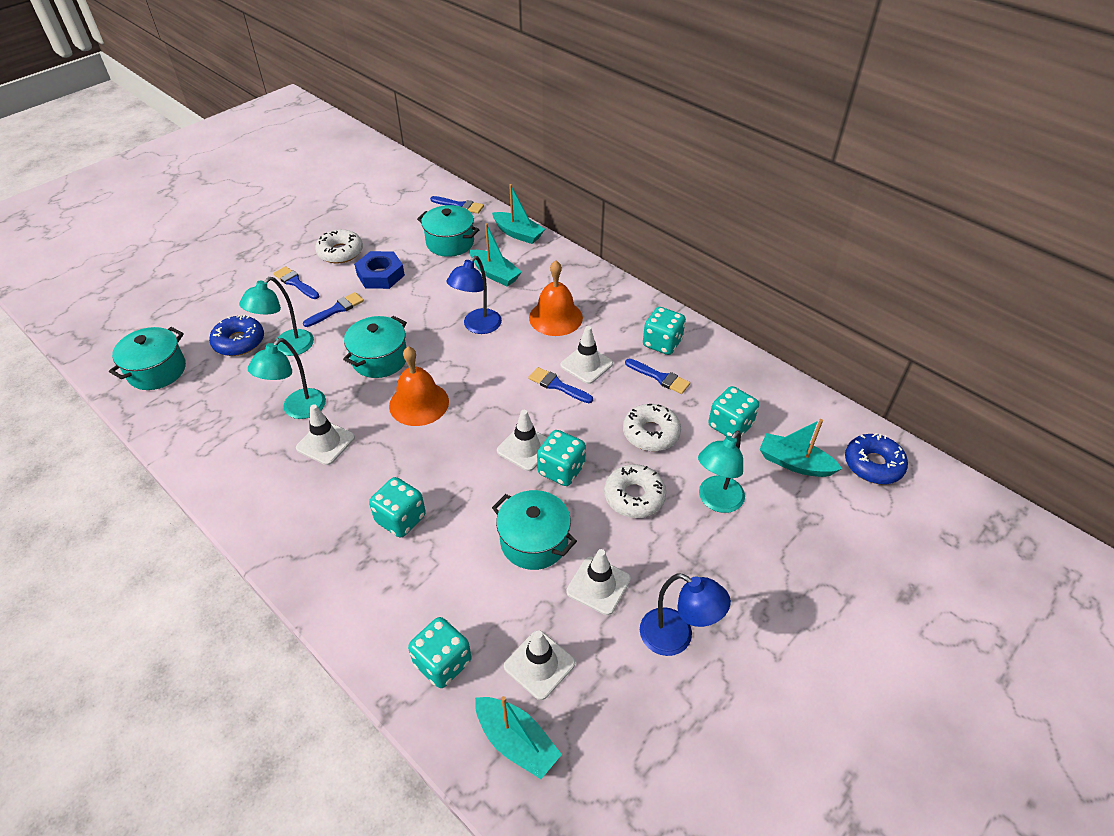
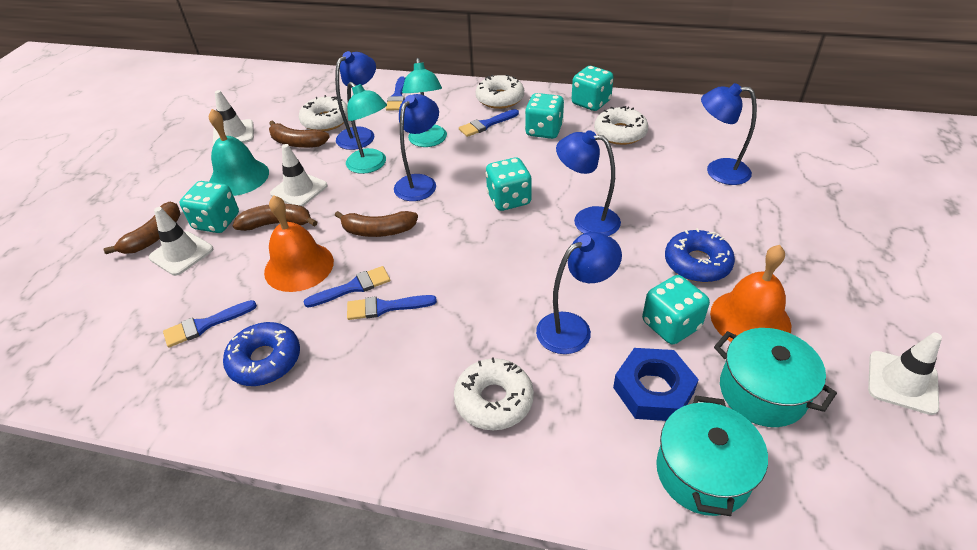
blue lamp: 2 -> 5
brown banana: 0 -> 4
turquoise bell: 0 -> 1
turquoise boat: 4 -> 0
turquoise lamp: 3 -> 2
turquoise pot: 4 -> 2
white donut: 3 -> 4
white traffic cone: 5 -> 4

